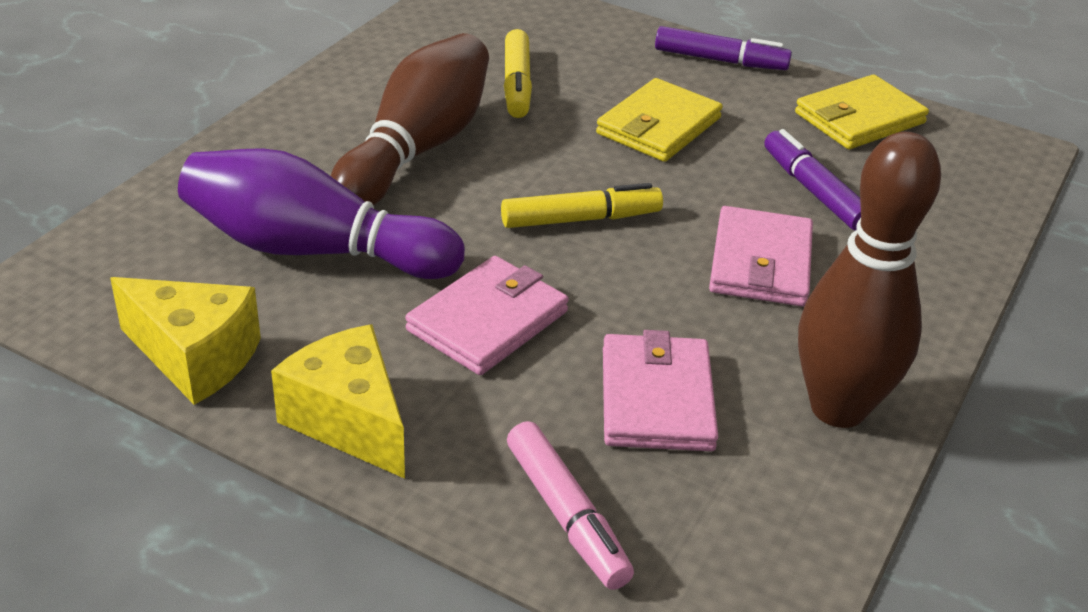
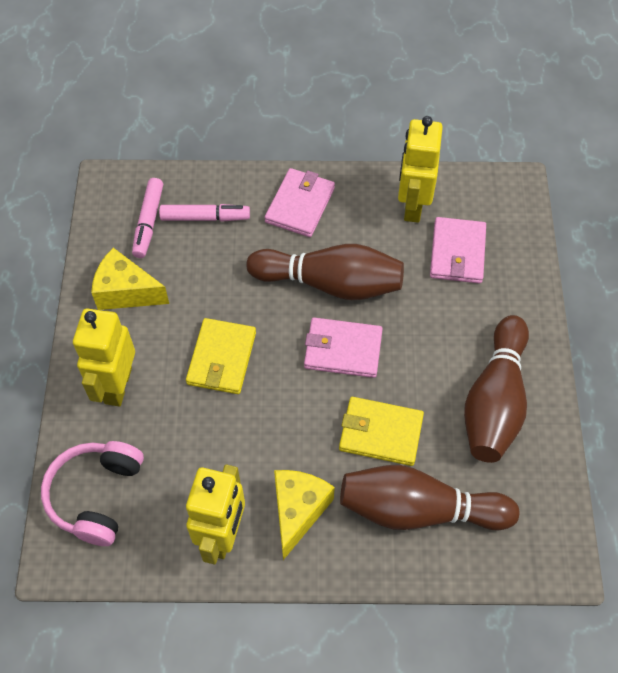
brown bowling pin: 2 -> 3
pink headphones: 0 -> 1
pink marker: 1 -> 2
purple bowling pin: 1 -> 0
purple marker: 2 -> 0
yellow marker: 2 -> 0
yellow robot: 0 -> 3

